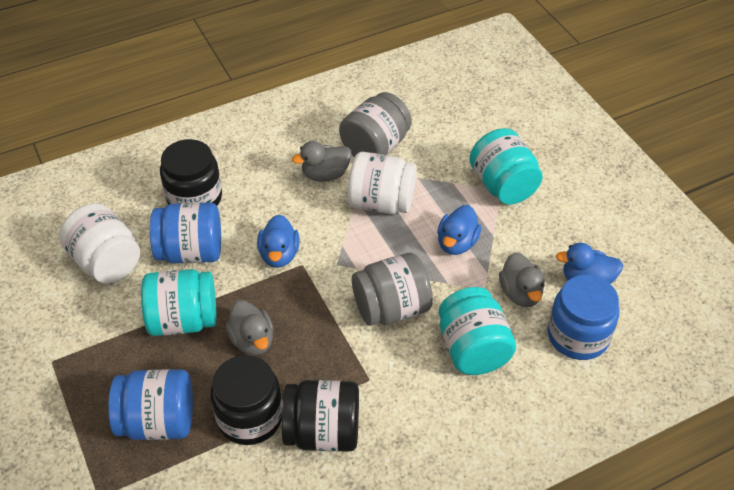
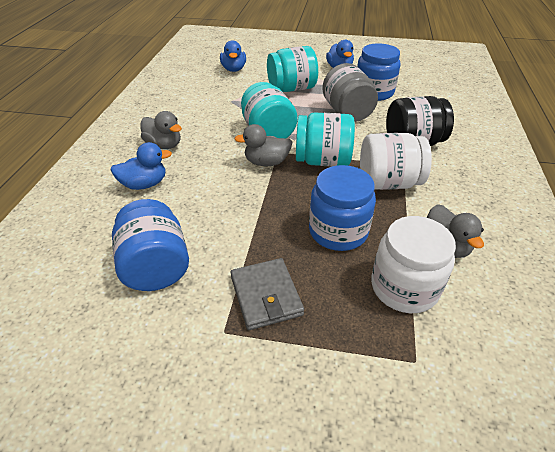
black jar: 3 -> 1
grey jar: 2 -> 1
grey wallet: 0 -> 1

